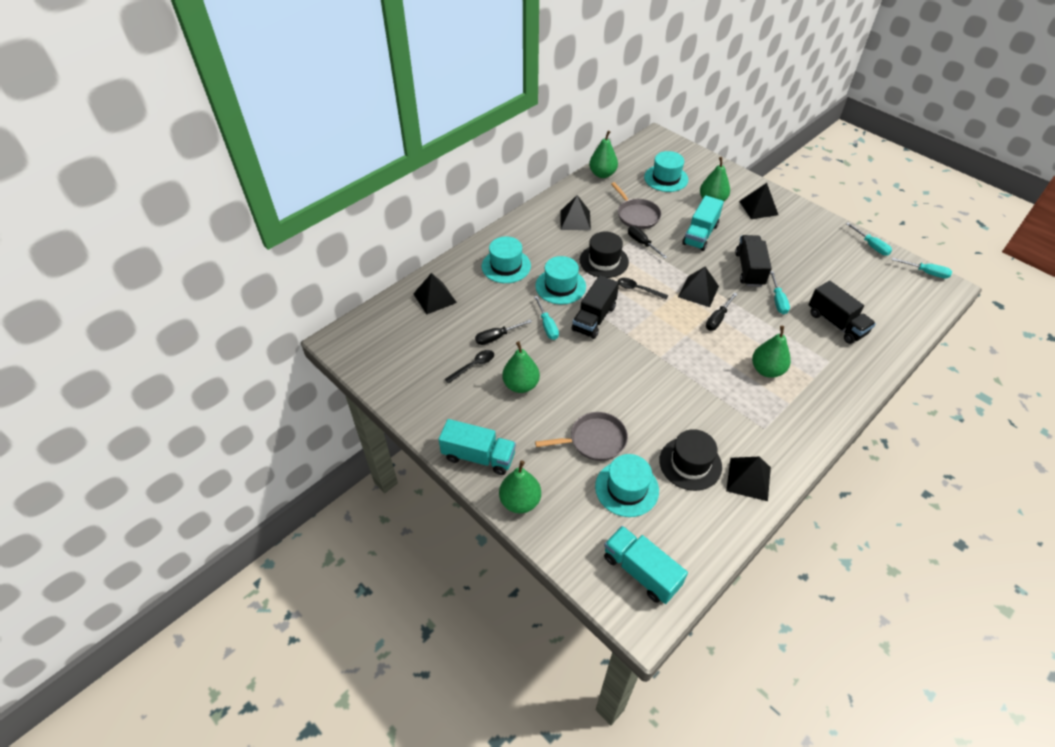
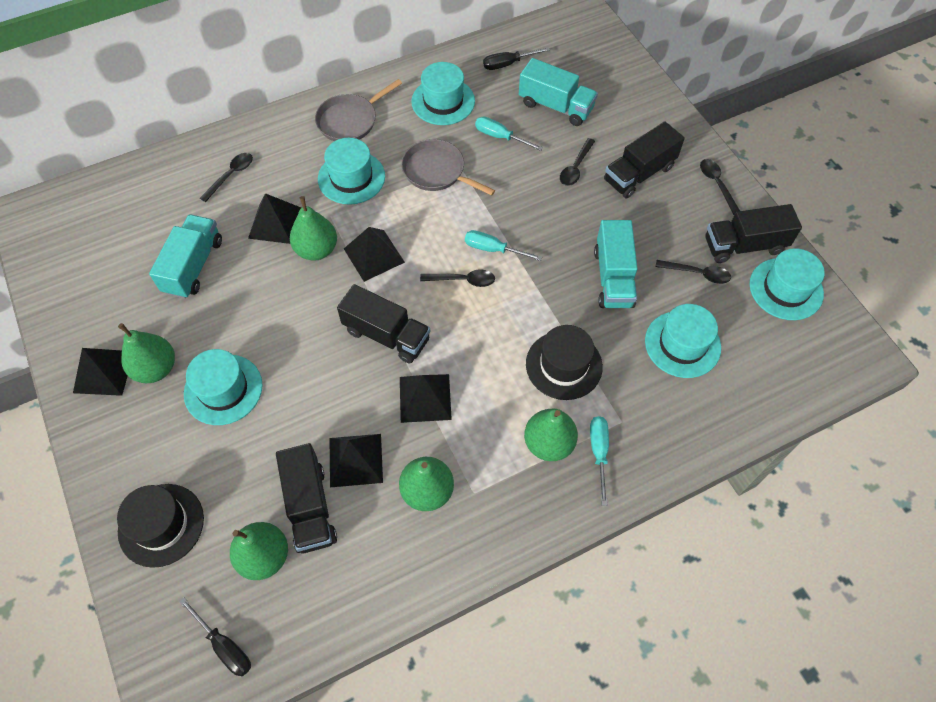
black screwdriver: 3 -> 2
black spoon: 2 -> 5
black truck: 3 -> 4
turquoise hat: 4 -> 5
turquoise screwdriver: 4 -> 3

